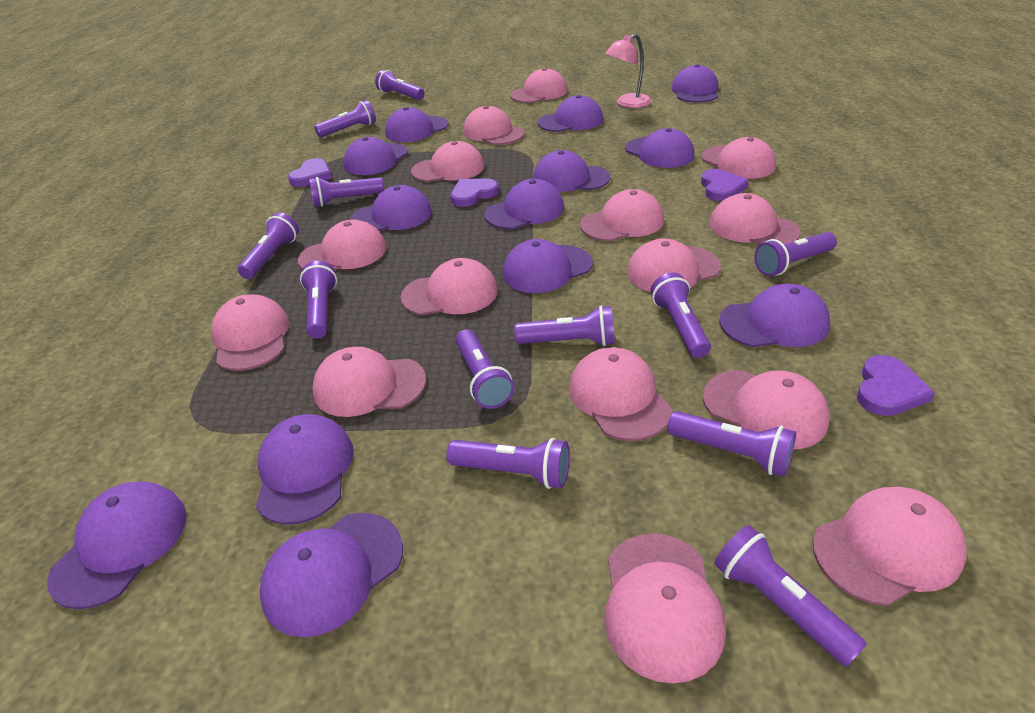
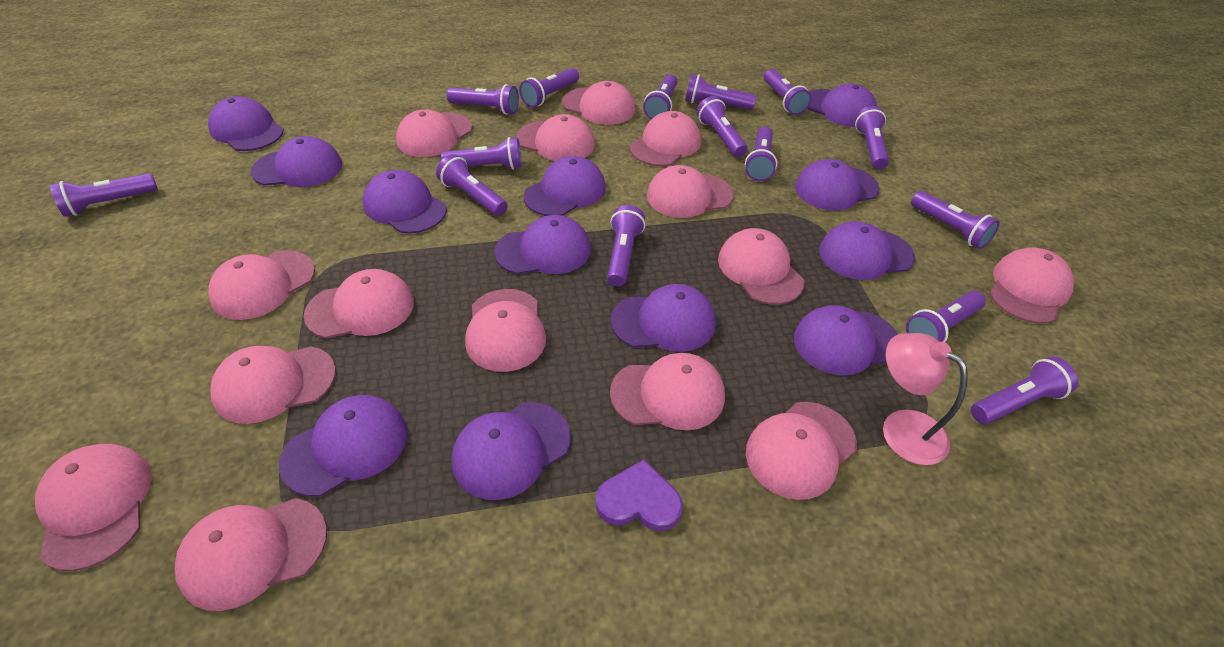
purple cap: 13 -> 12
purple flashlight: 12 -> 15
purple heart: 4 -> 1

